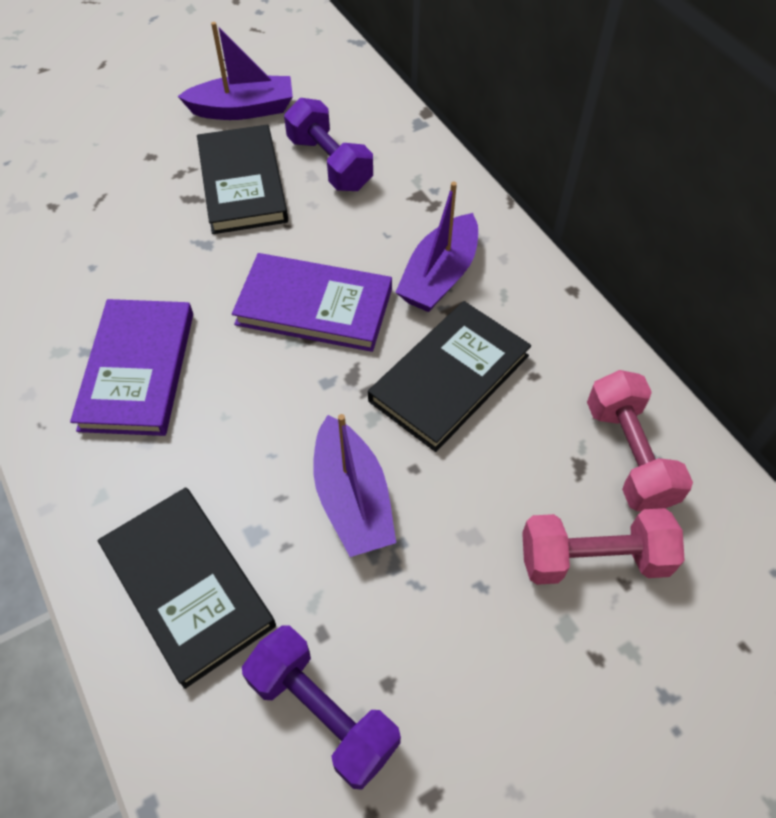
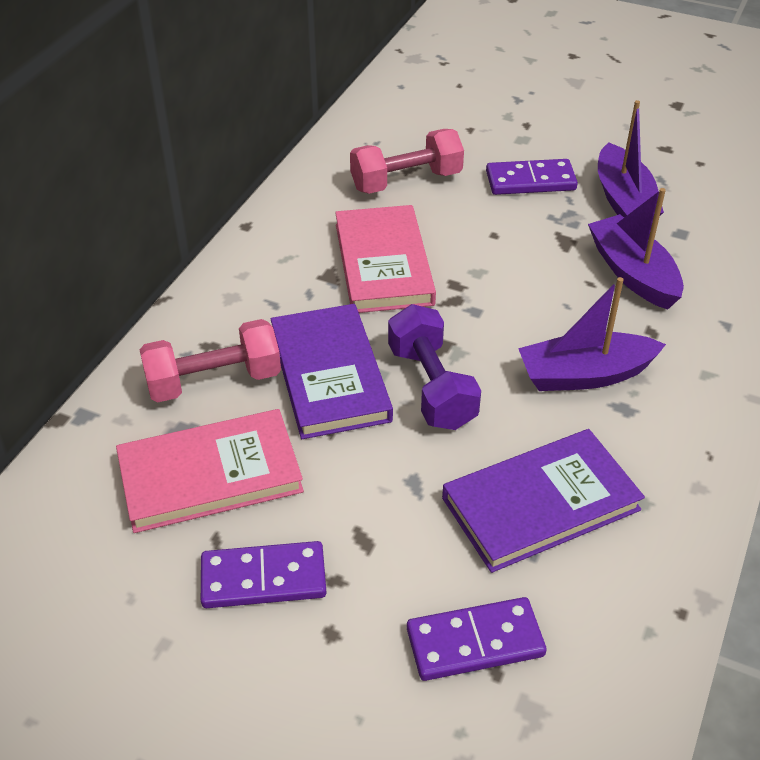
black book: 3 -> 0
pink book: 0 -> 2
purple domino: 0 -> 3
purple dumbbell: 2 -> 1

